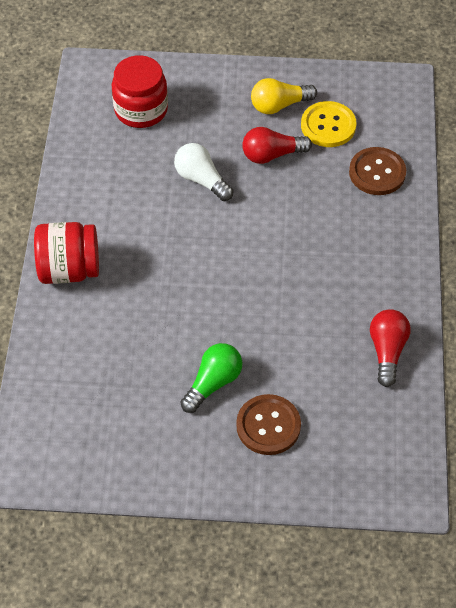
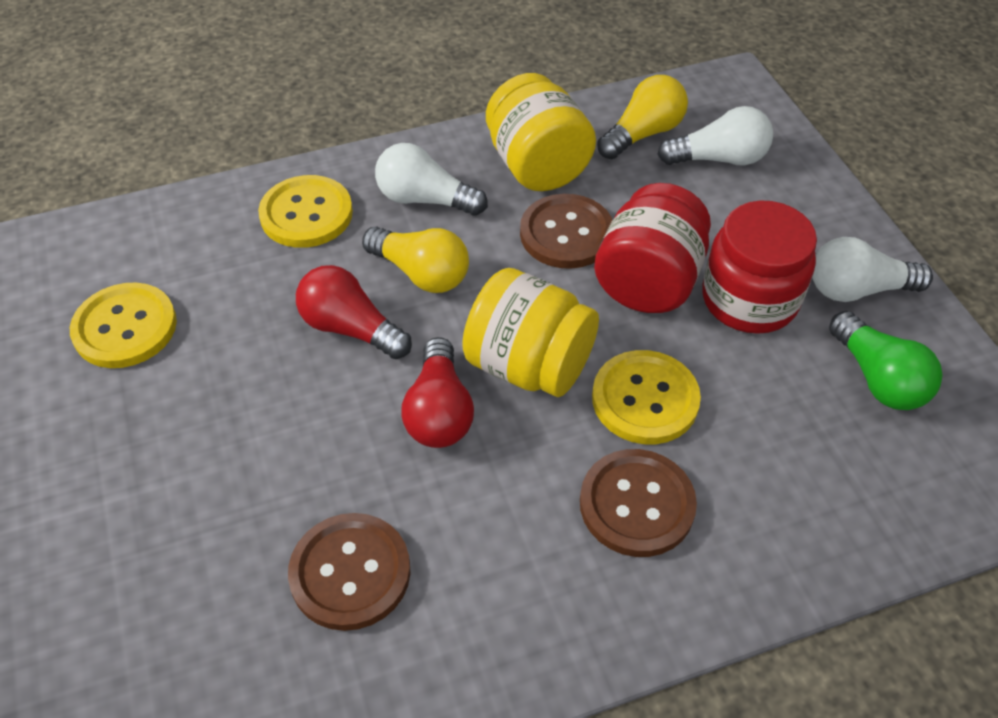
brown button: 2 -> 3
white light bulb: 1 -> 3
yellow button: 1 -> 3
yellow jar: 0 -> 2
yellow light bulb: 1 -> 2

